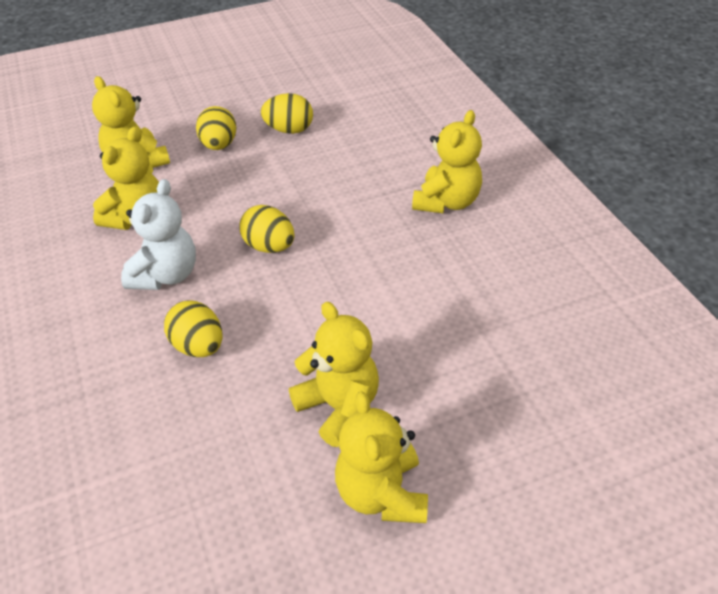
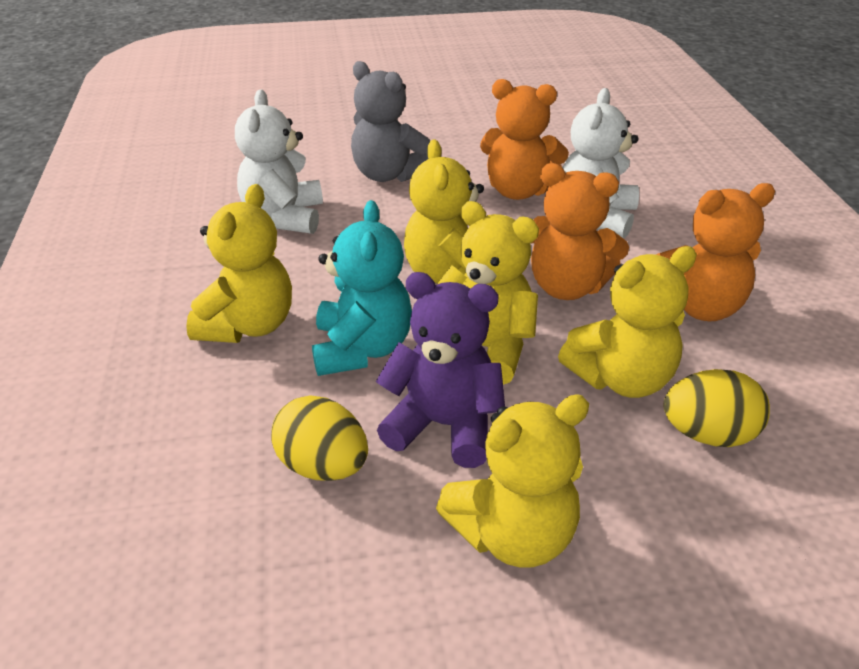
grey teddy bear: 0 -> 1
orange teddy bear: 0 -> 3
purple teddy bear: 0 -> 1
turquoise teddy bear: 0 -> 1
white teddy bear: 1 -> 2
yellow egg: 4 -> 2

